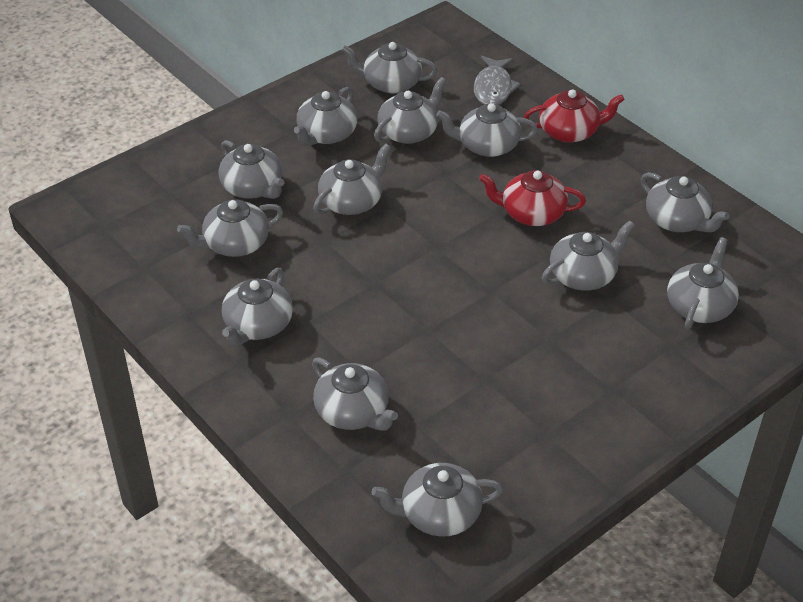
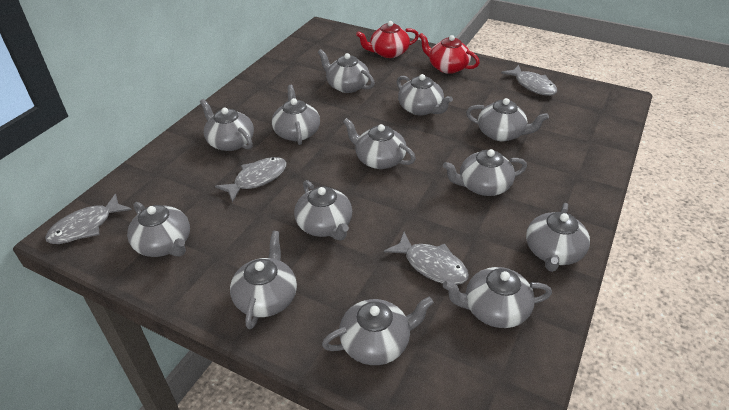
grey fish: 1 -> 4

